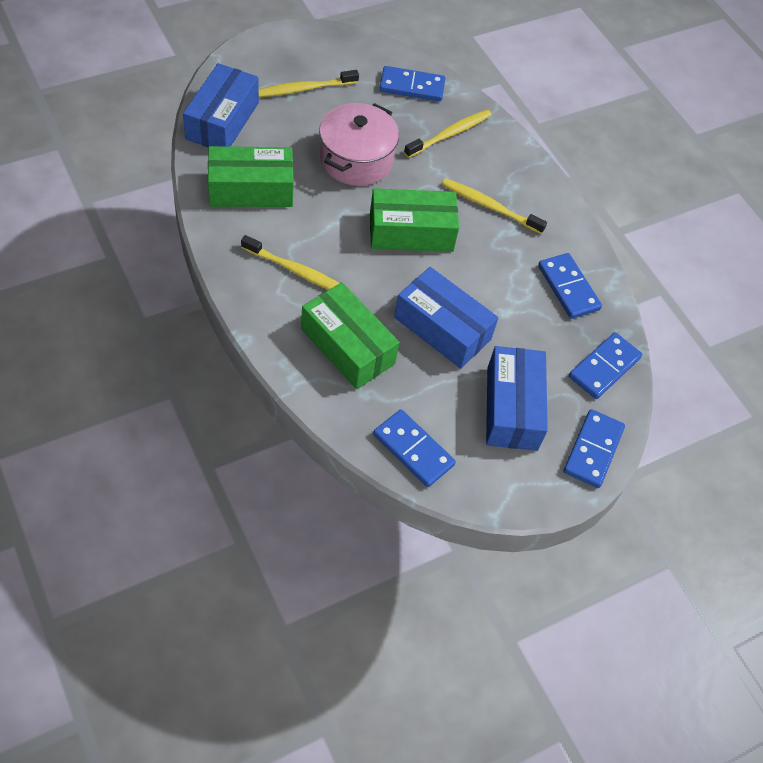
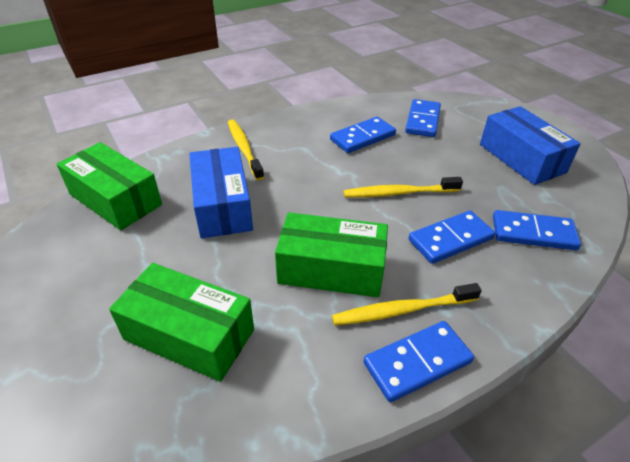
blue box: 3 -> 2
pink pot: 1 -> 0
yellow toothbrush: 4 -> 3

